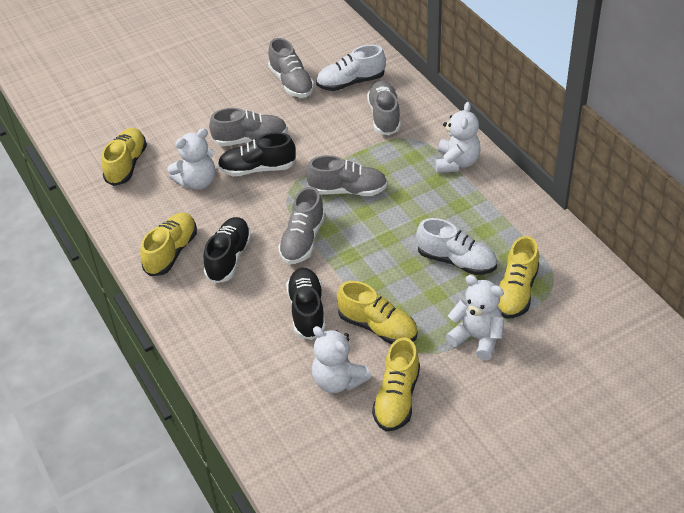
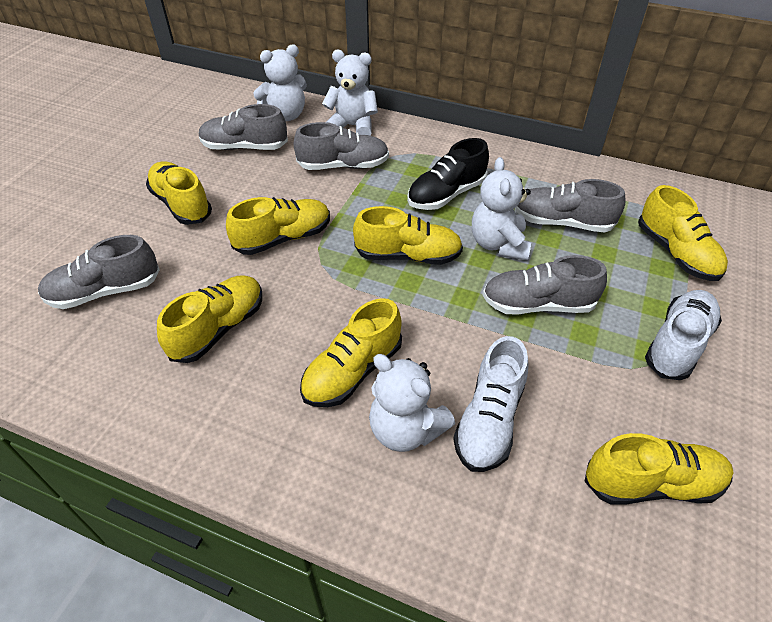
black shoe: 3 -> 1
yellow shoe: 5 -> 7

